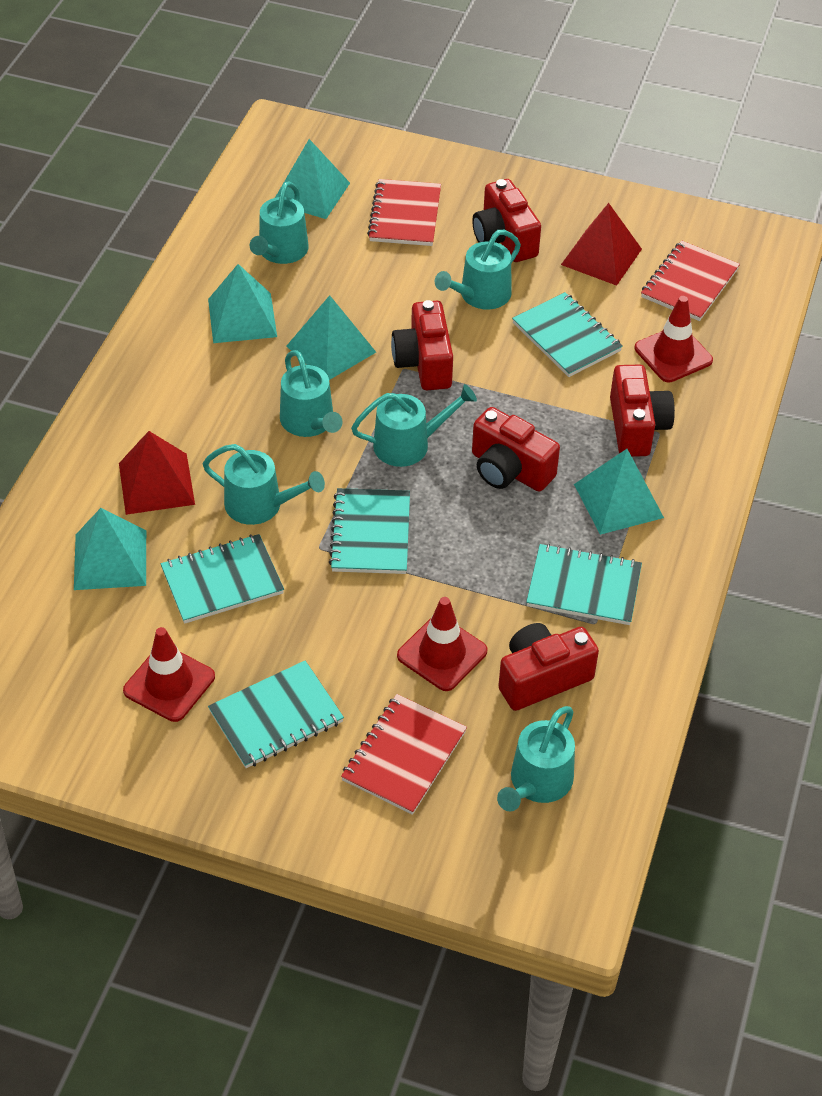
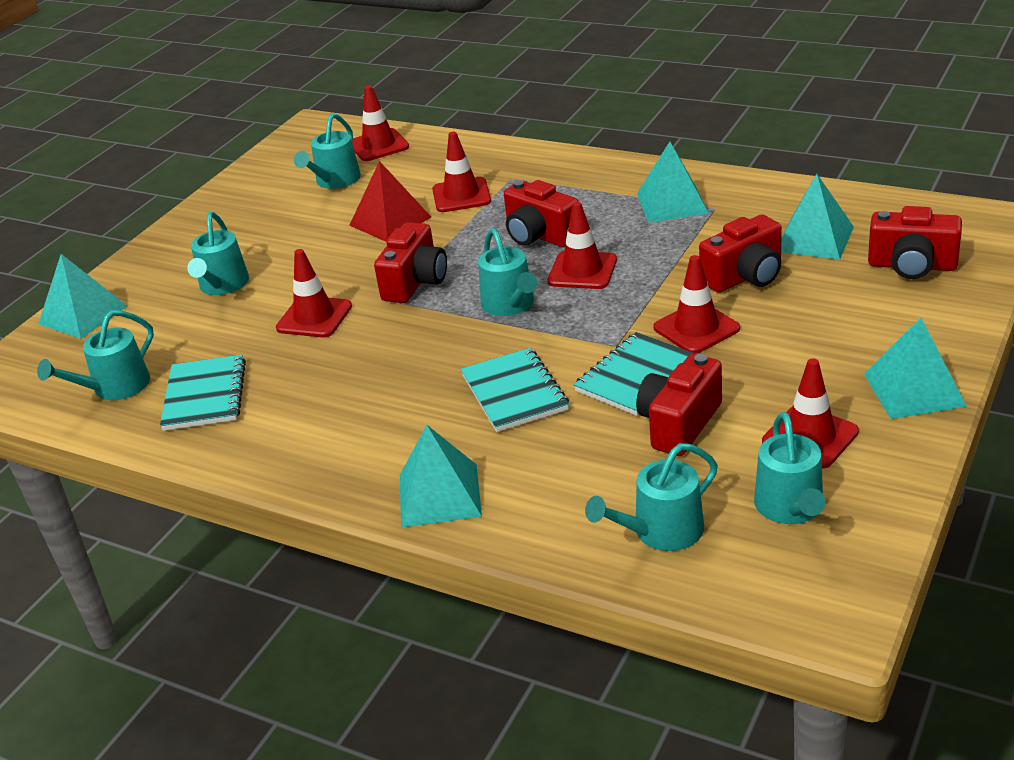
red notebook: 3 -> 0
red pyramid: 2 -> 1
red traffic cone: 3 -> 6
turquoise notebook: 5 -> 3

